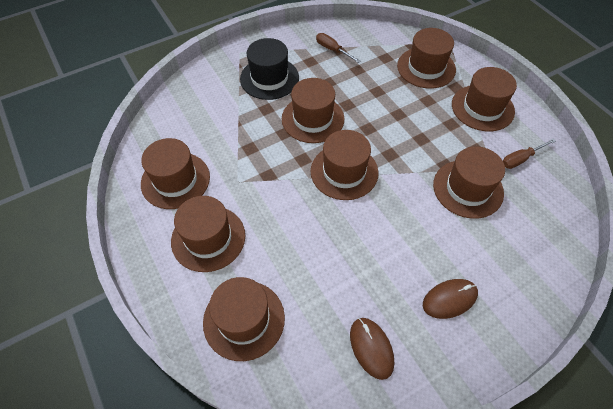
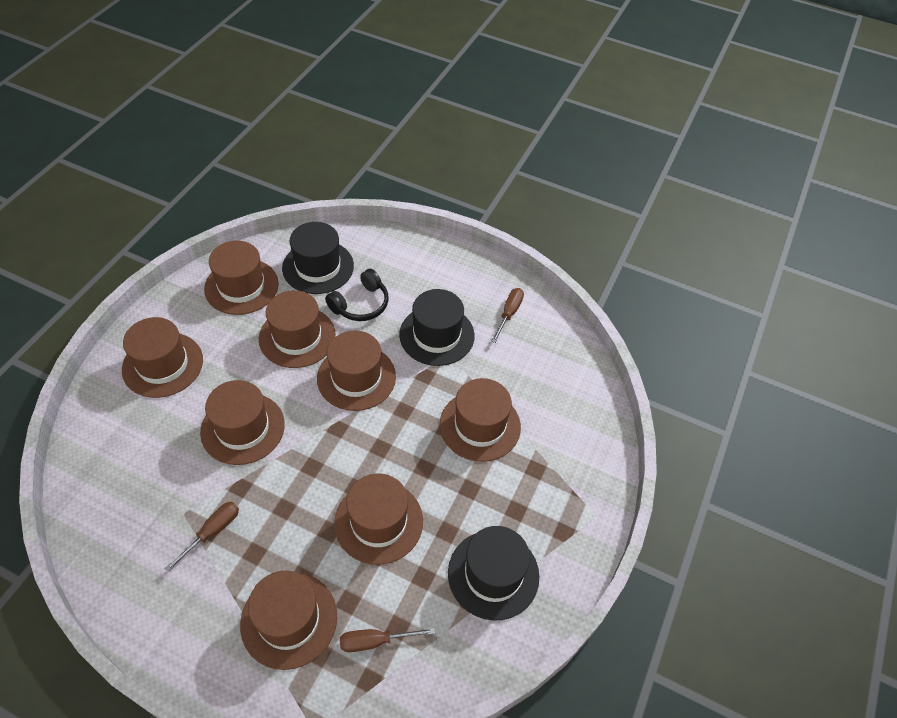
black hat: 1 -> 3
black headphones: 0 -> 1
brown mouse: 2 -> 0
brown screwdriver: 2 -> 3

